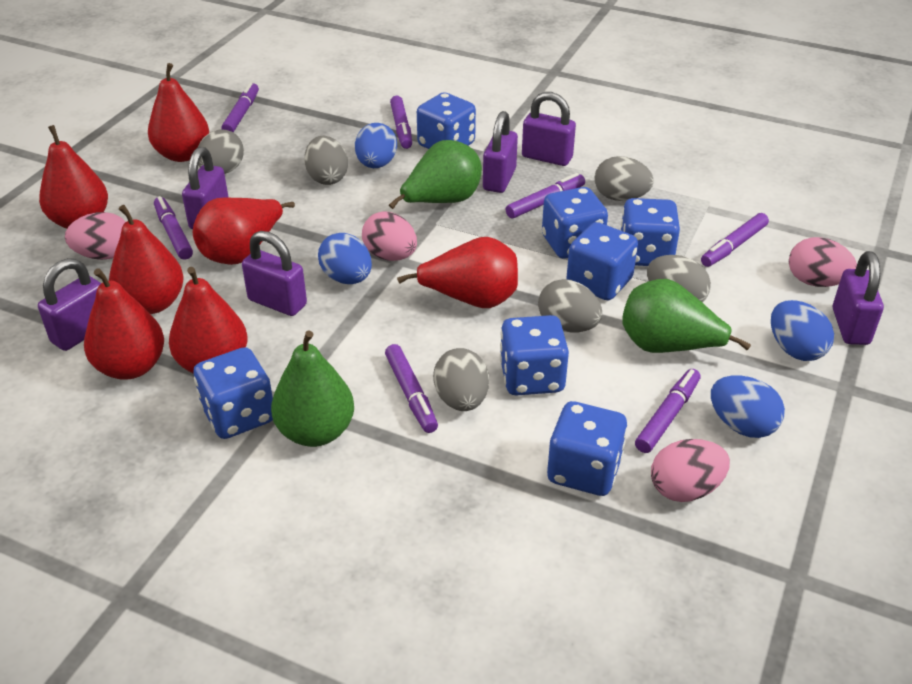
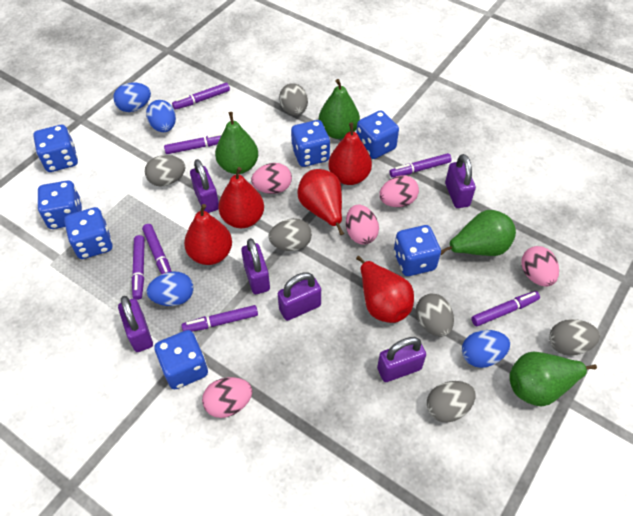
green pear: 3 -> 4
pink egg: 4 -> 5
red pear: 7 -> 5

